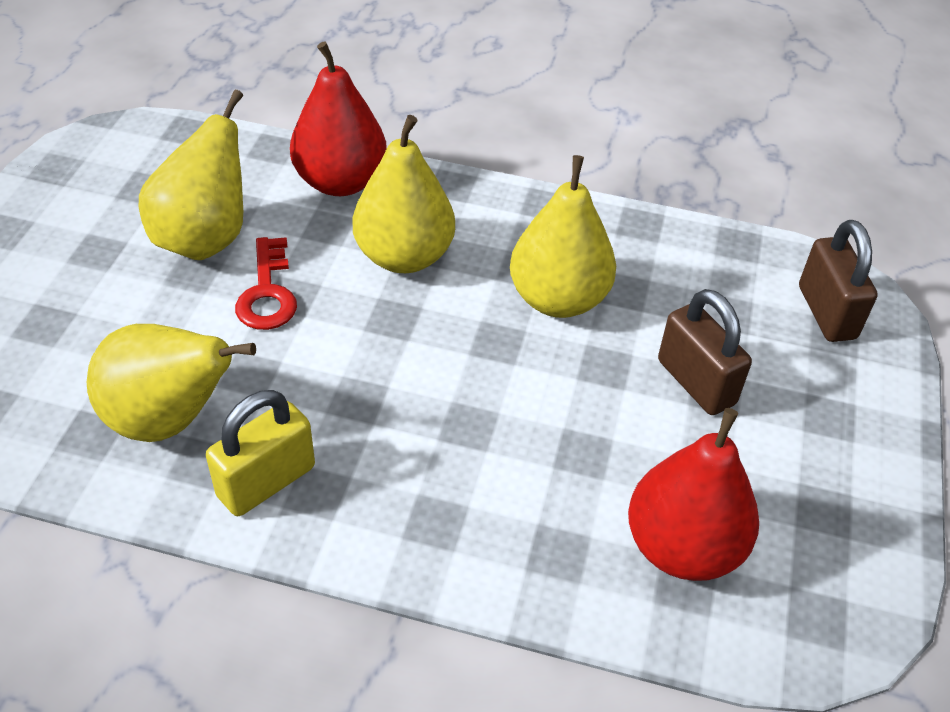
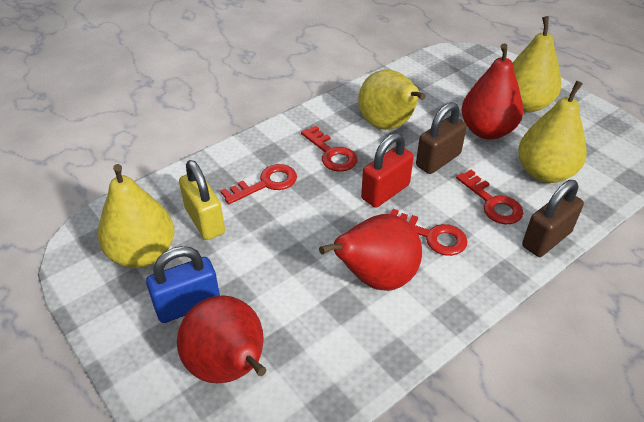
blue padlock: 0 -> 1
red key: 1 -> 4
red padlock: 0 -> 1
red pear: 2 -> 3

